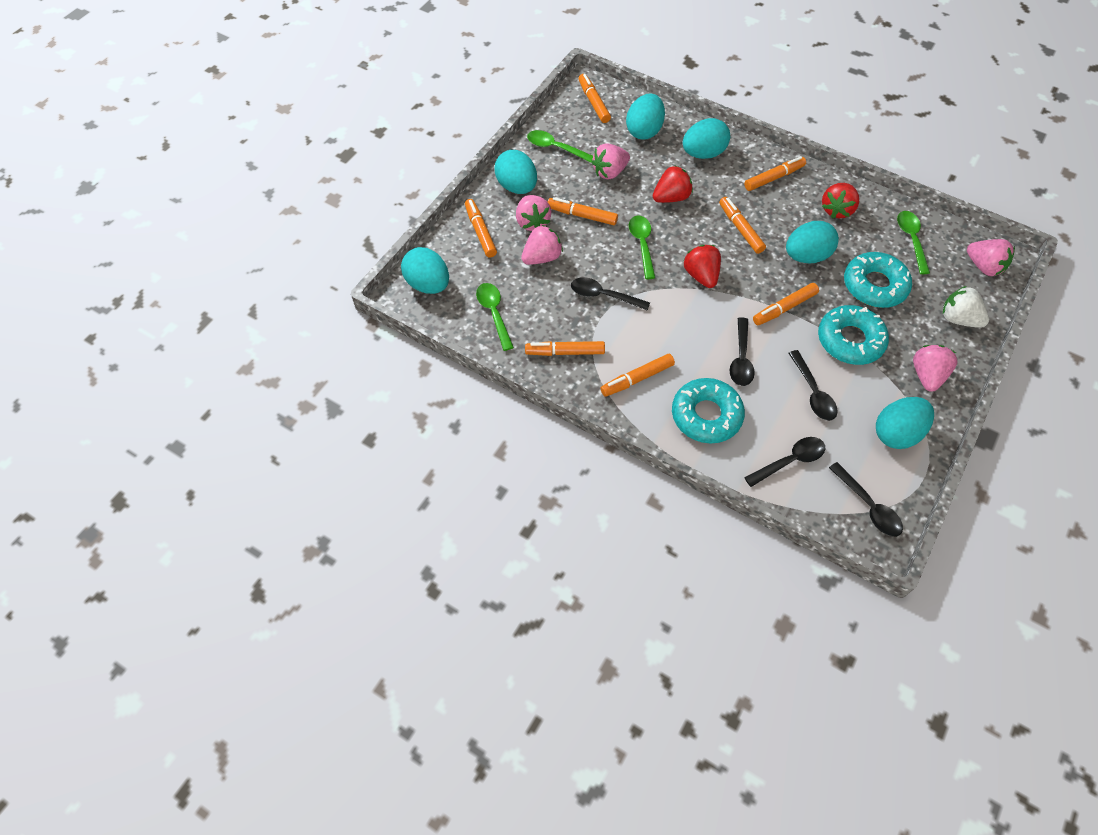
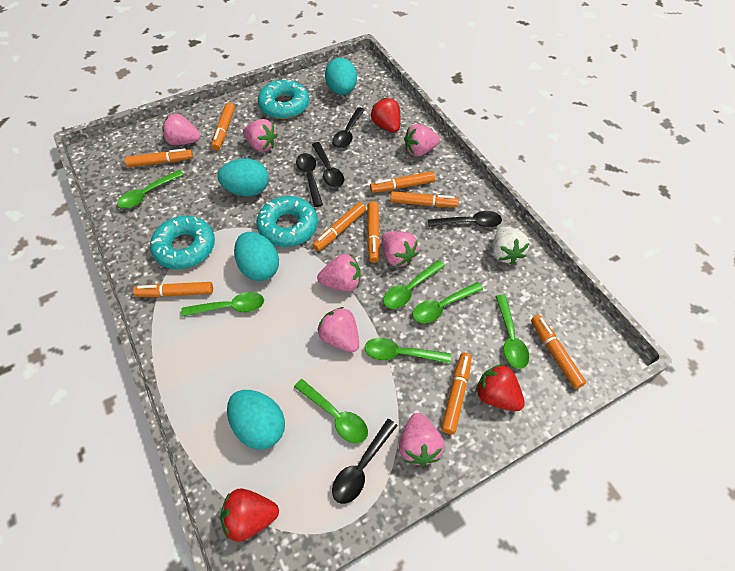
green spoon: 4 -> 7
orange marker: 8 -> 9
pink strawberry: 5 -> 7
turquoise egg: 6 -> 4

